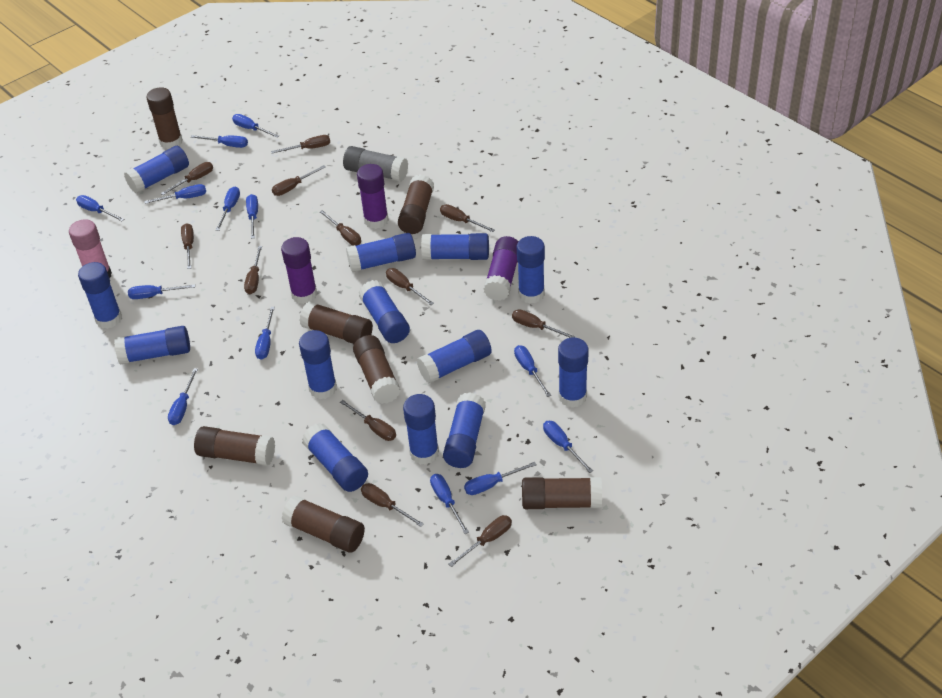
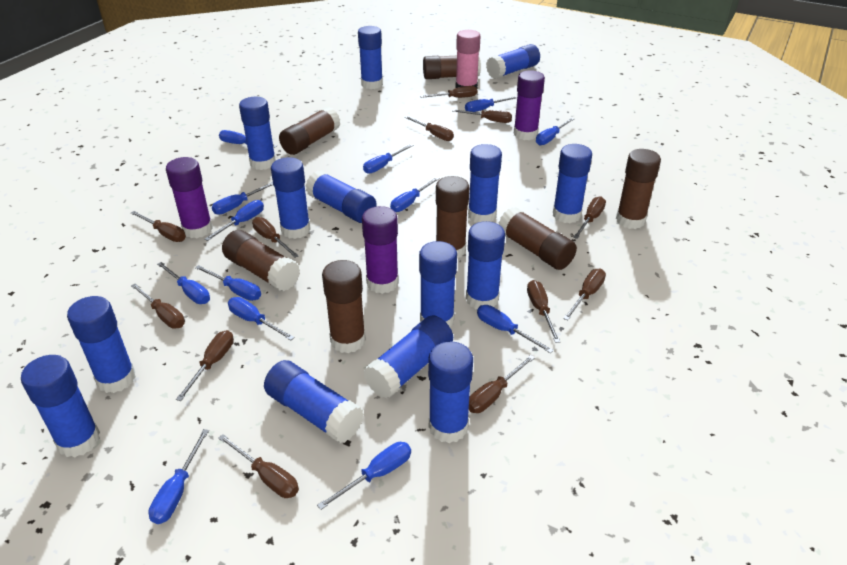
blue glue stick: 13 -> 14
grey glue stick: 1 -> 0

